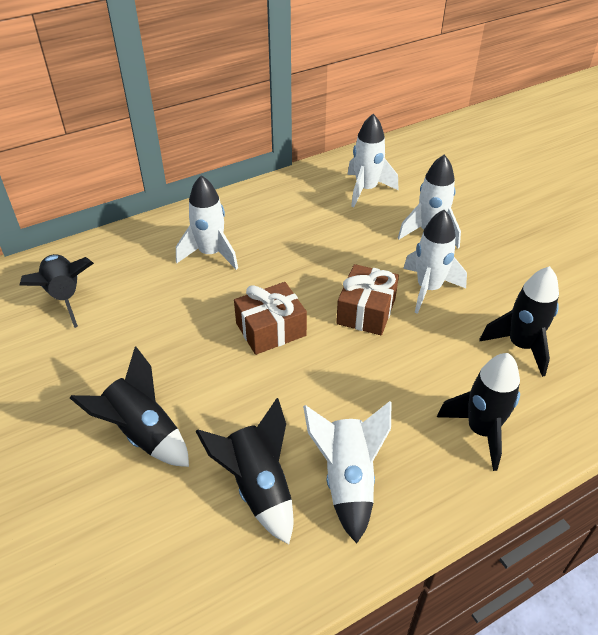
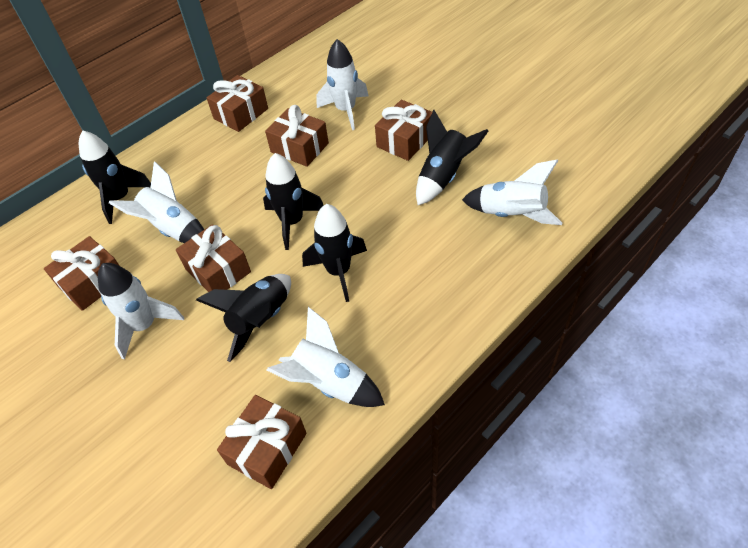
brown gift: 2 -> 6

